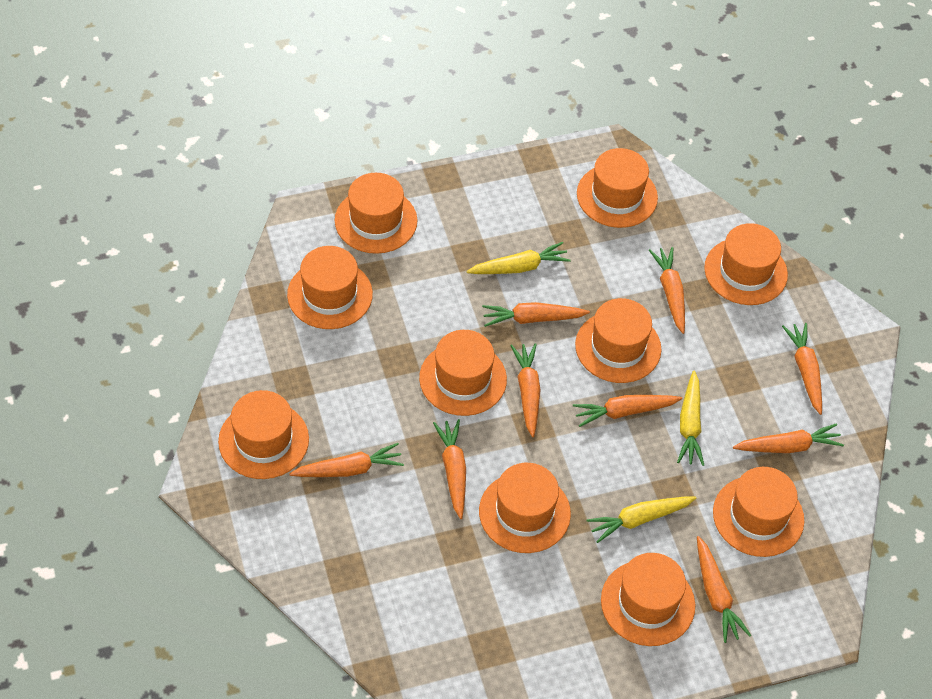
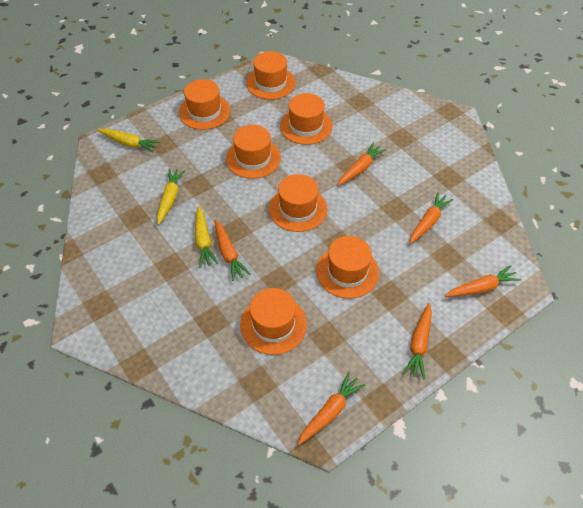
orange carrot: 9 -> 6
orange hat: 10 -> 7

